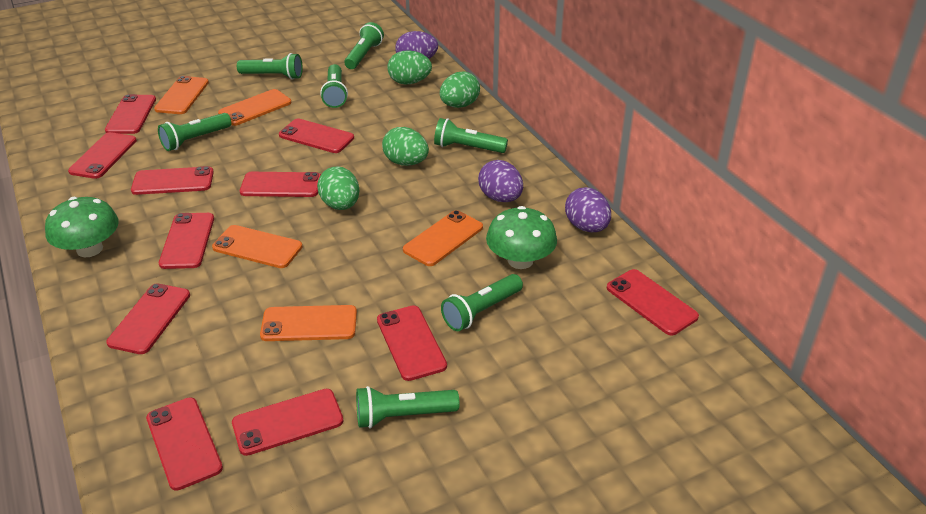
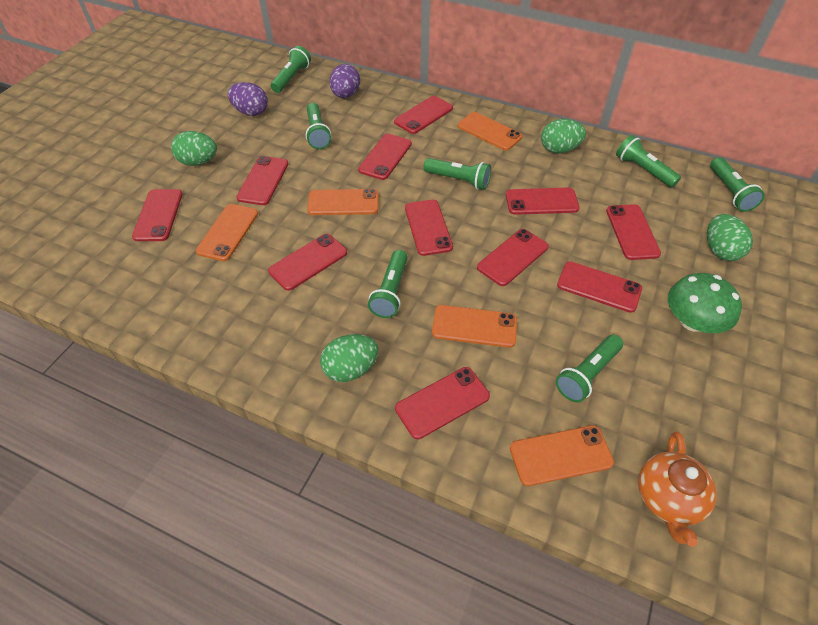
green mushroom: 2 -> 1
orange teapot: 0 -> 1
purple egg: 3 -> 2

